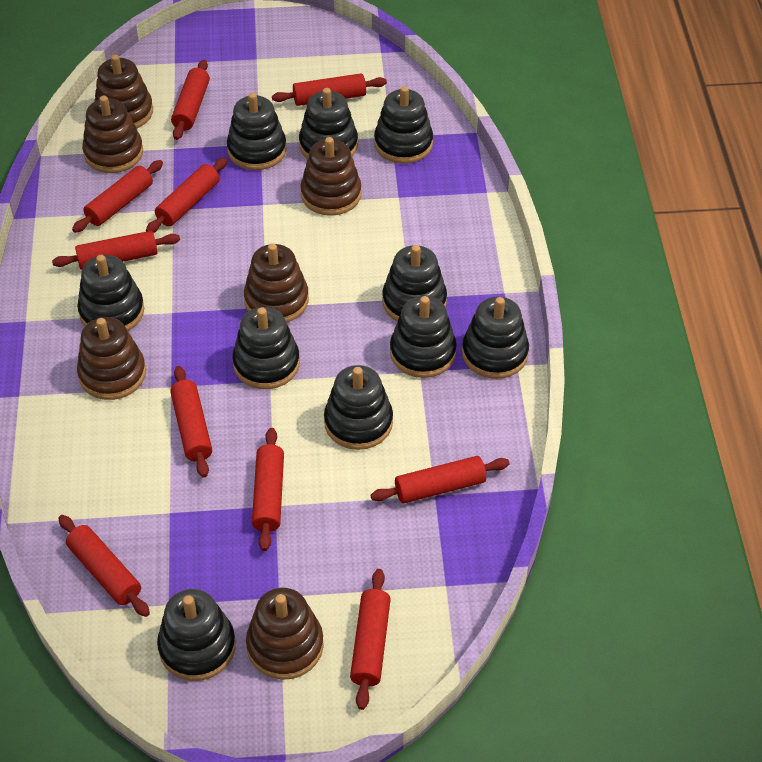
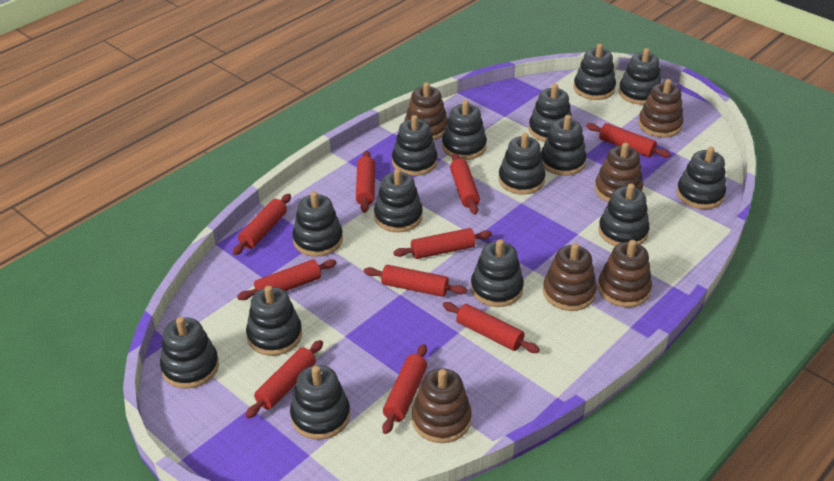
black stacking toy: 10 -> 15

